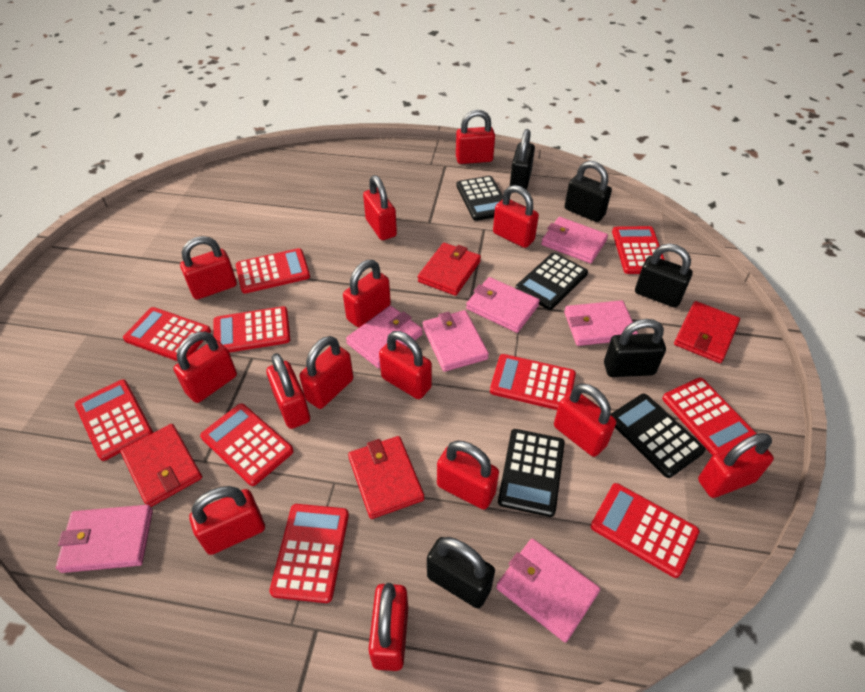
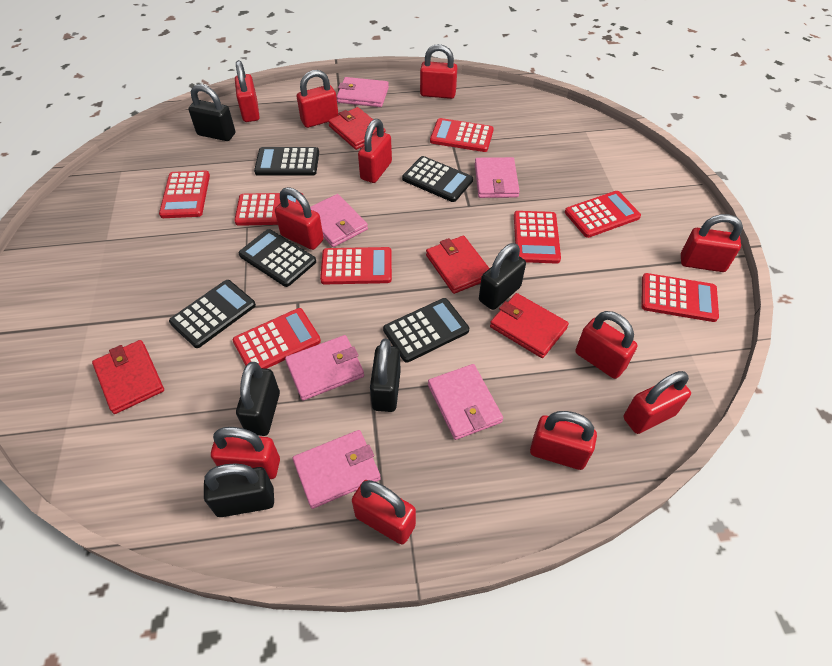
black calculator: 4 -> 5
pink wallet: 7 -> 6
red calculator: 10 -> 8
red padlock: 14 -> 11

